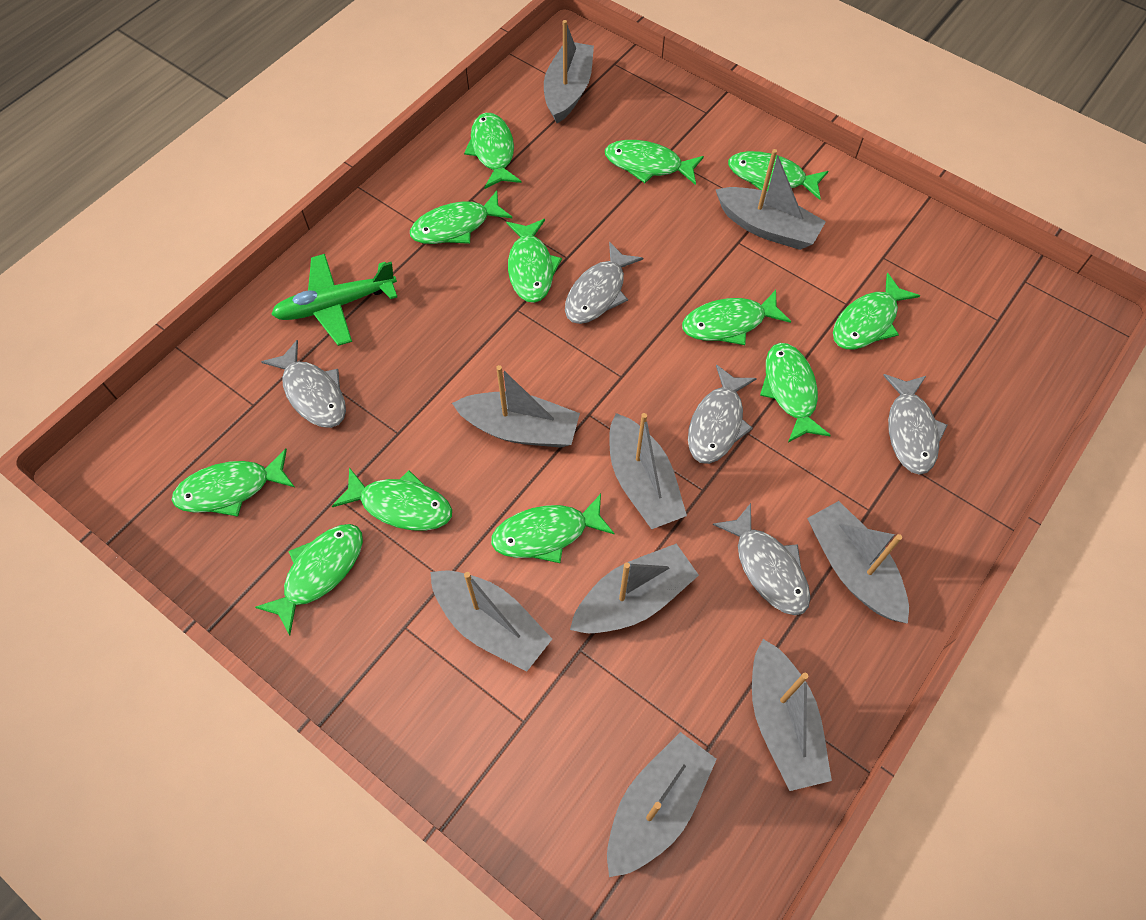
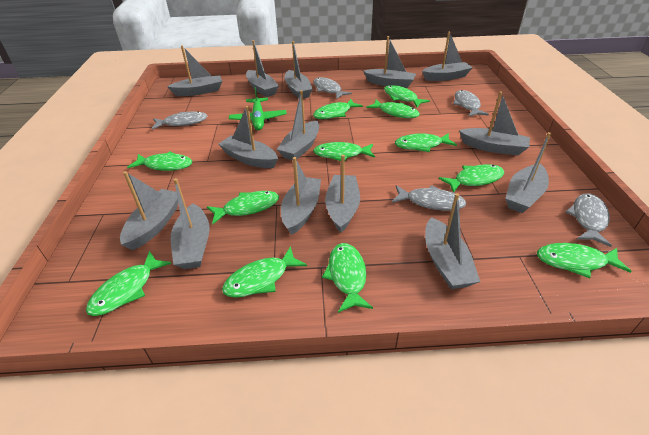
grey boat: 9 -> 14

